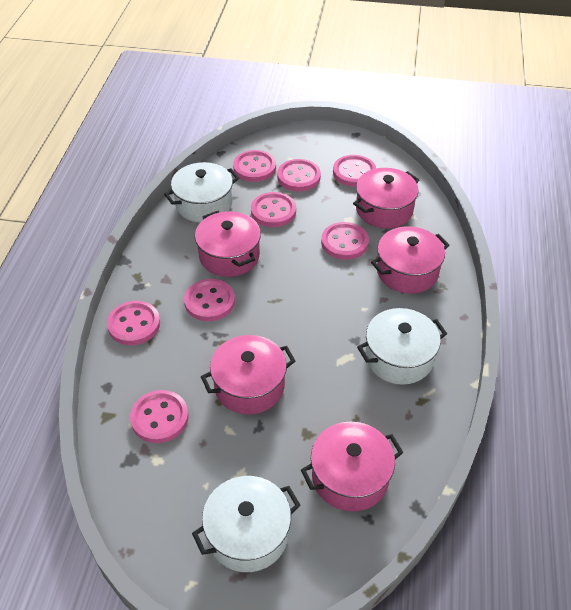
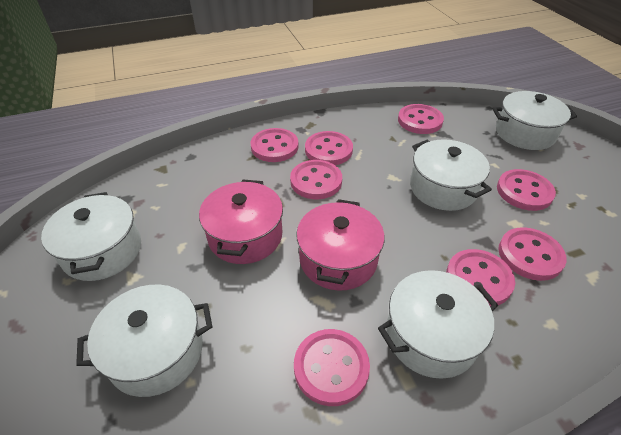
pink pot: 5 -> 2
white pot: 3 -> 5

